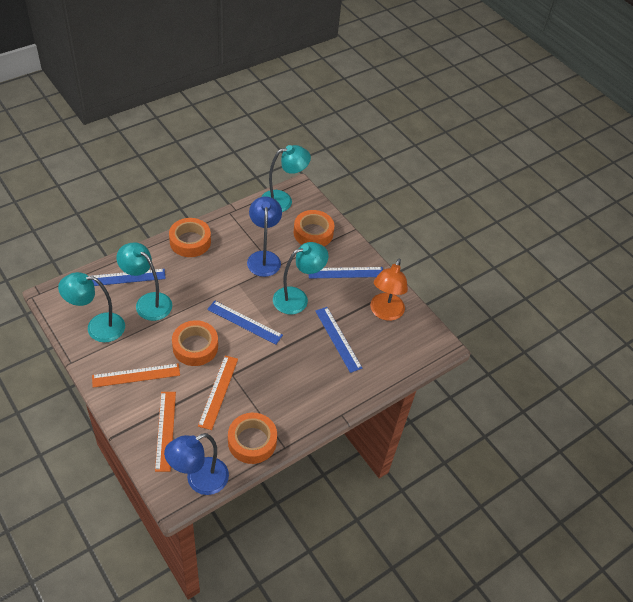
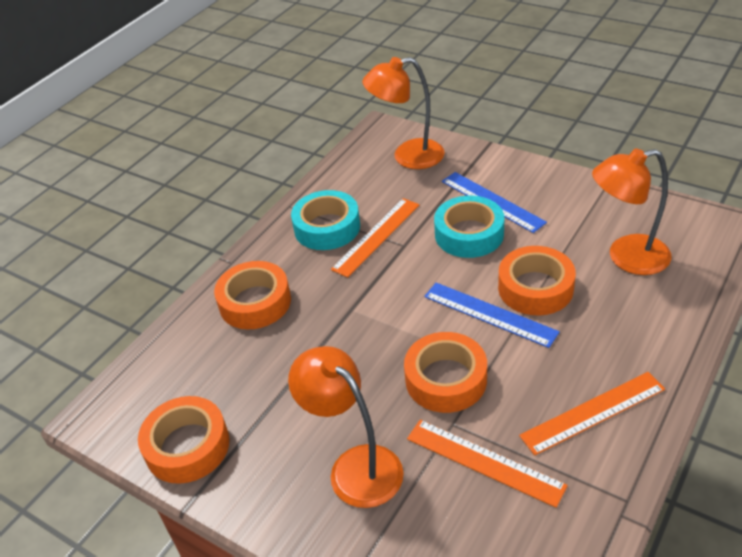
blue lamp: 2 -> 0
blue ruler: 4 -> 2
orange lamp: 1 -> 3
turquoise lamp: 4 -> 0
turquoise tape: 0 -> 2

